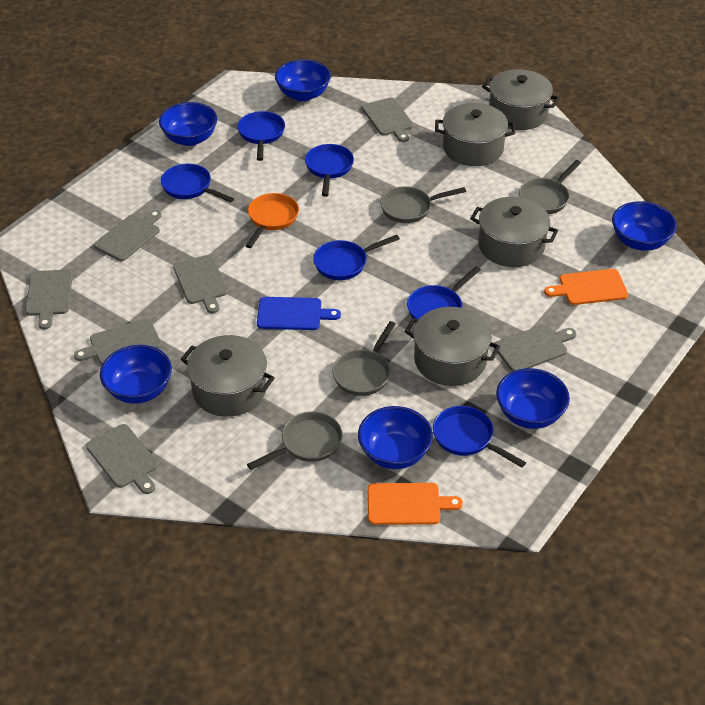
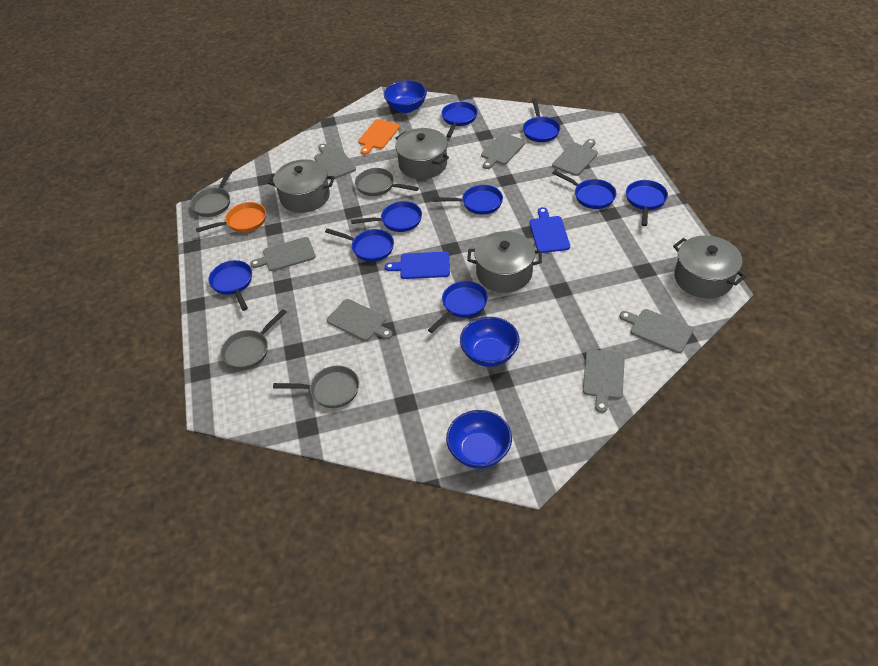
blue bowl: 6 -> 3
blue cutting board: 1 -> 2
blue pan: 6 -> 9
grey pot: 5 -> 4
orange cutting board: 2 -> 1

